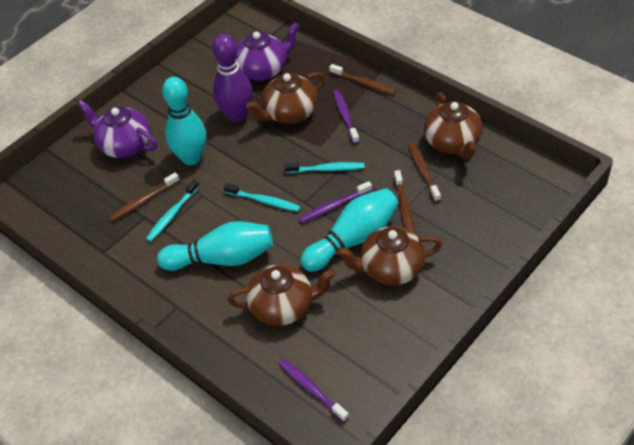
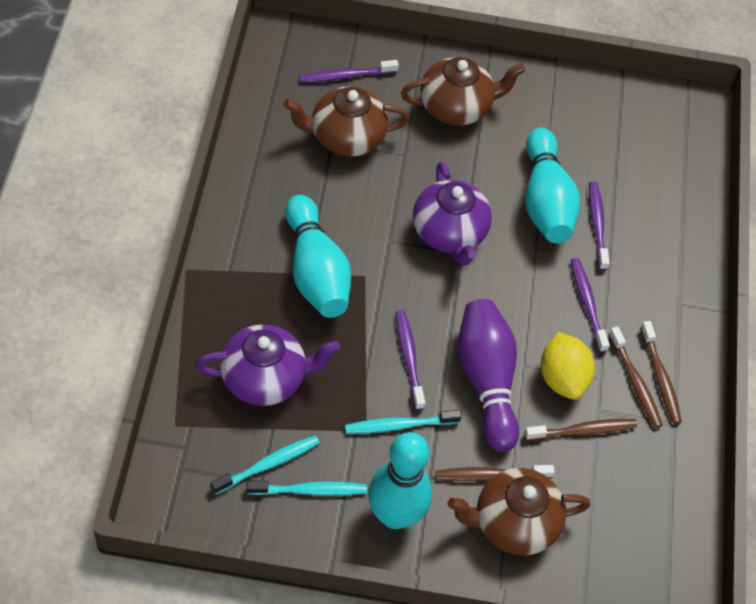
brown teapot: 4 -> 3
purple toothbrush: 3 -> 4
yellow lemon: 0 -> 1

